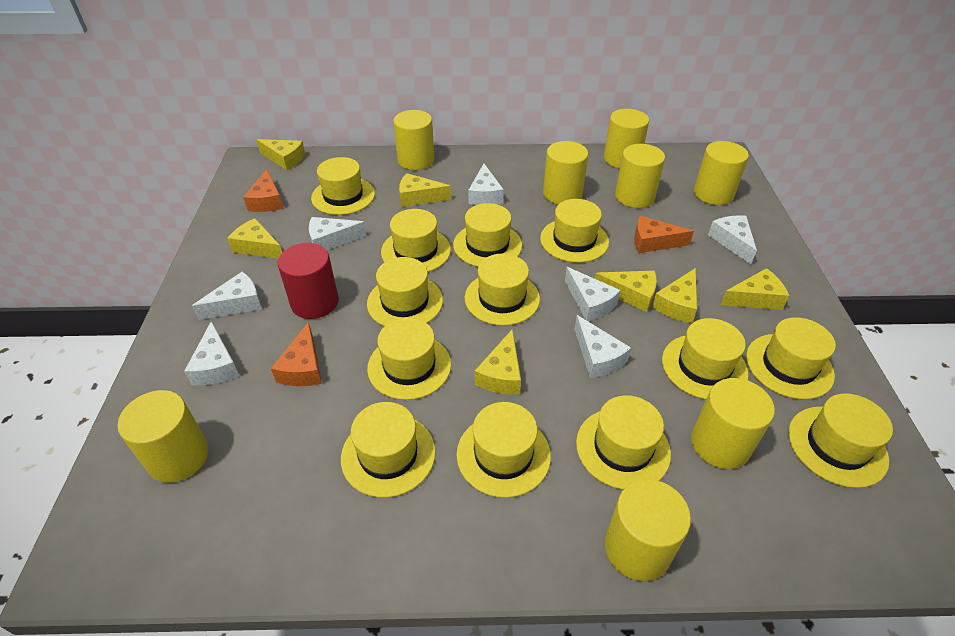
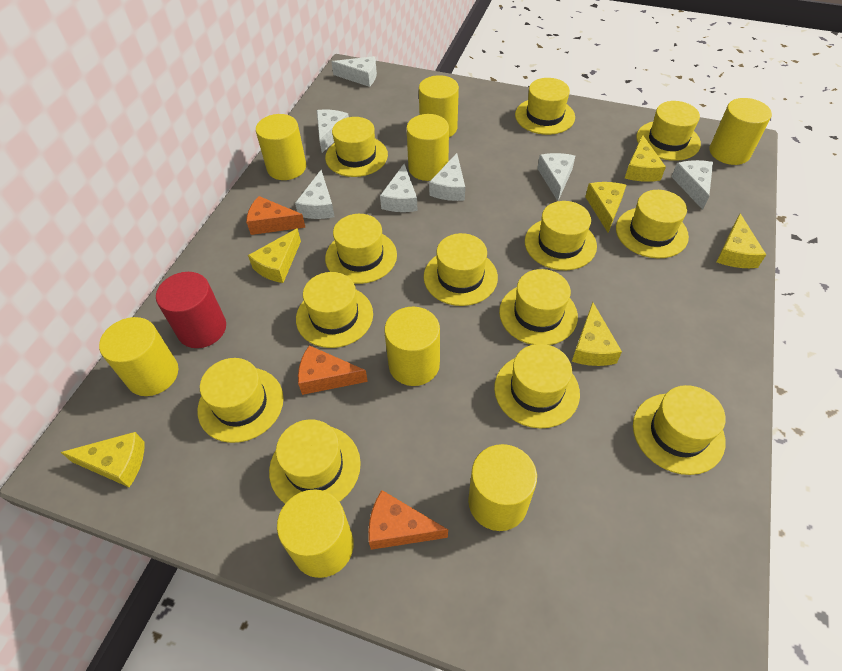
yellow cheese: 7 -> 6

